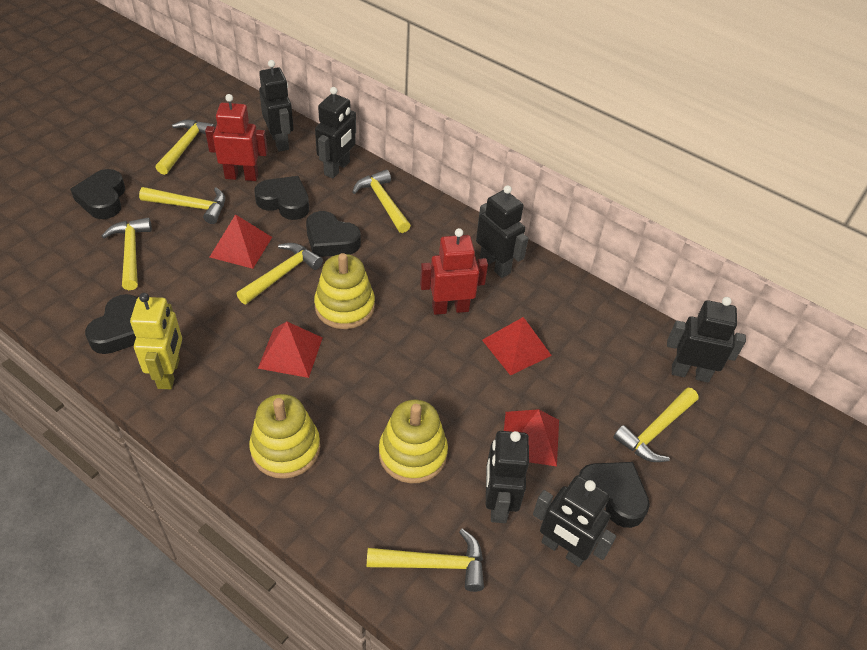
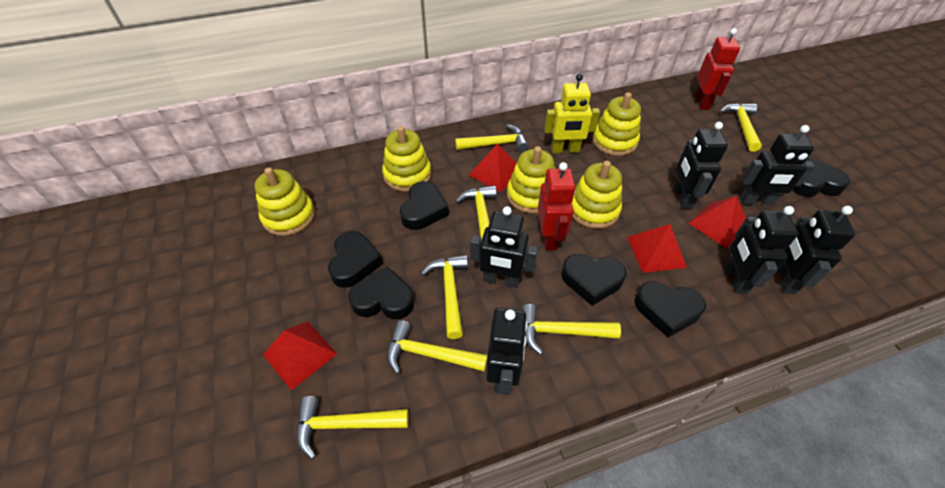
black heart: 5 -> 6
yellow stacking toy: 3 -> 5

